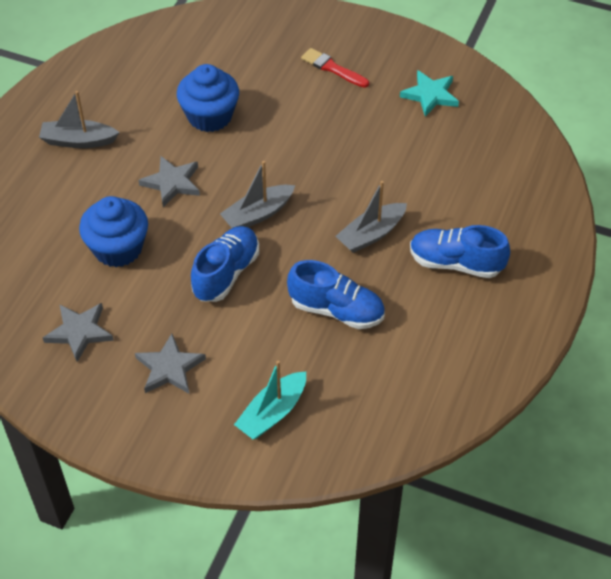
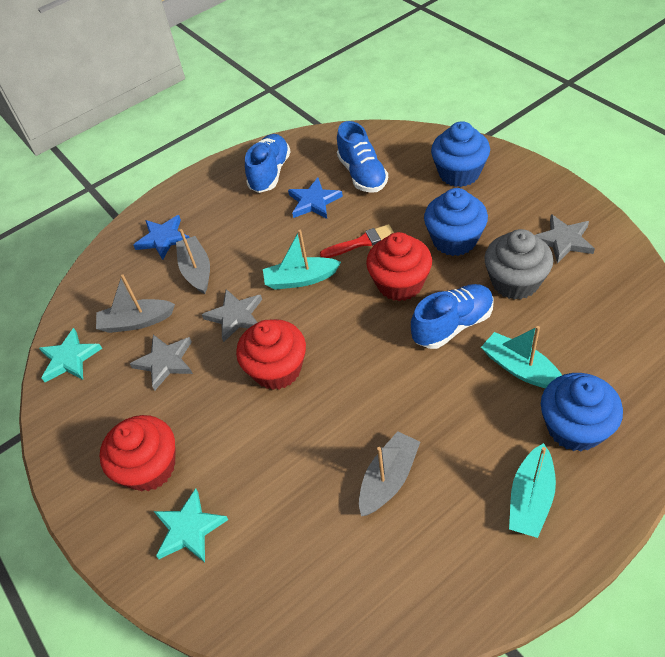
blue cupcake: 2 -> 3
blue star: 0 -> 2
grey cupcake: 0 -> 1
red cupcake: 0 -> 3
turquoise boat: 1 -> 3
turquoise star: 1 -> 2

